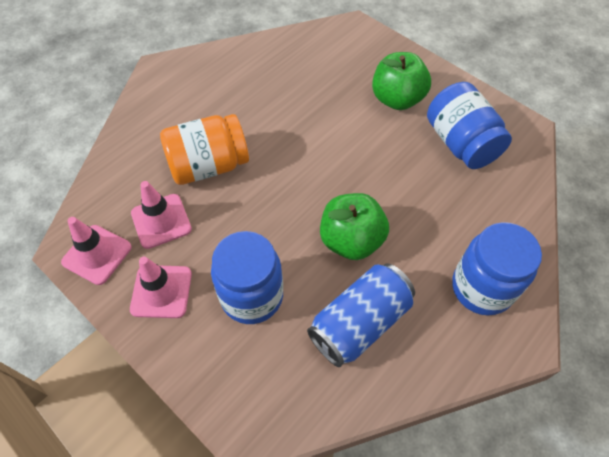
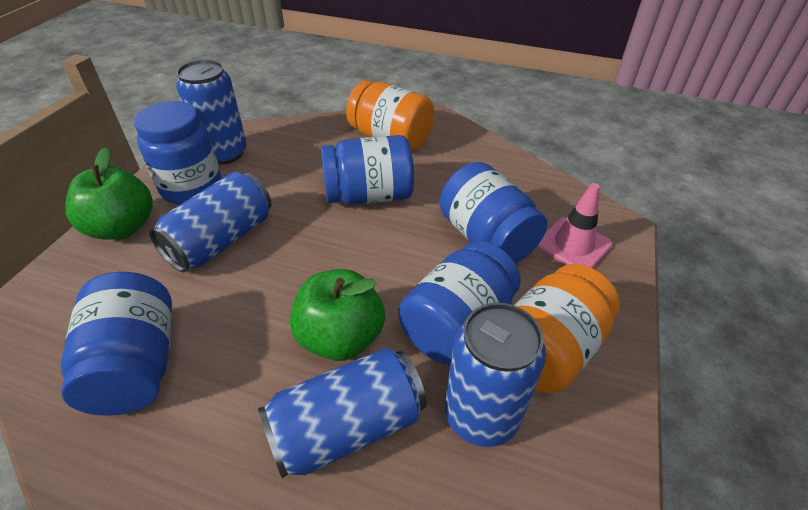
blue can: 1 -> 4
blue jar: 3 -> 5
orange jar: 1 -> 2
pink traffic cone: 3 -> 1

